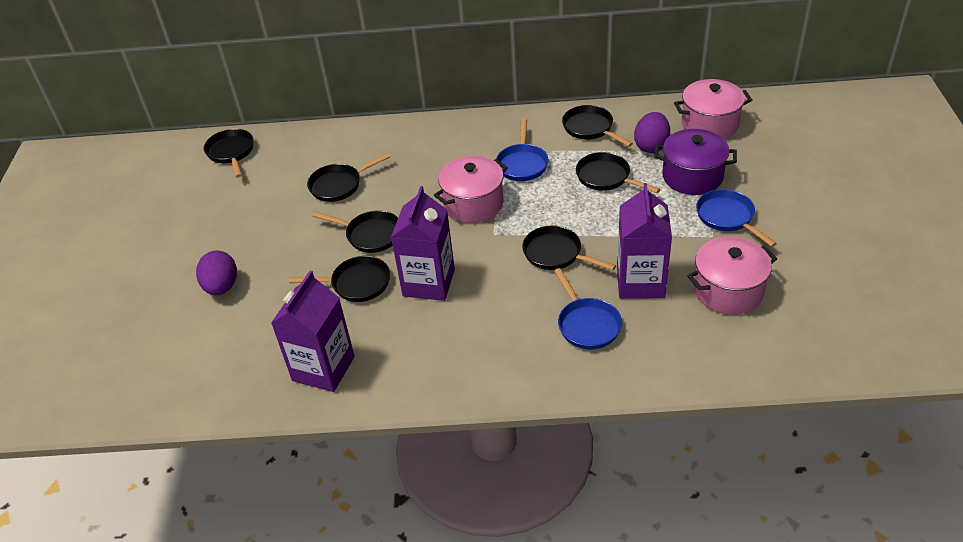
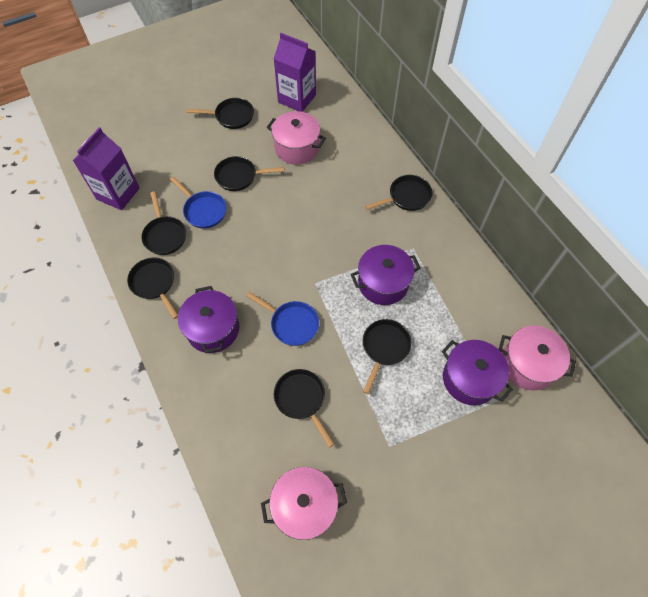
blue pan: 3 -> 2
purple carton: 3 -> 2
purple egg: 2 -> 0
purple pot: 1 -> 3

